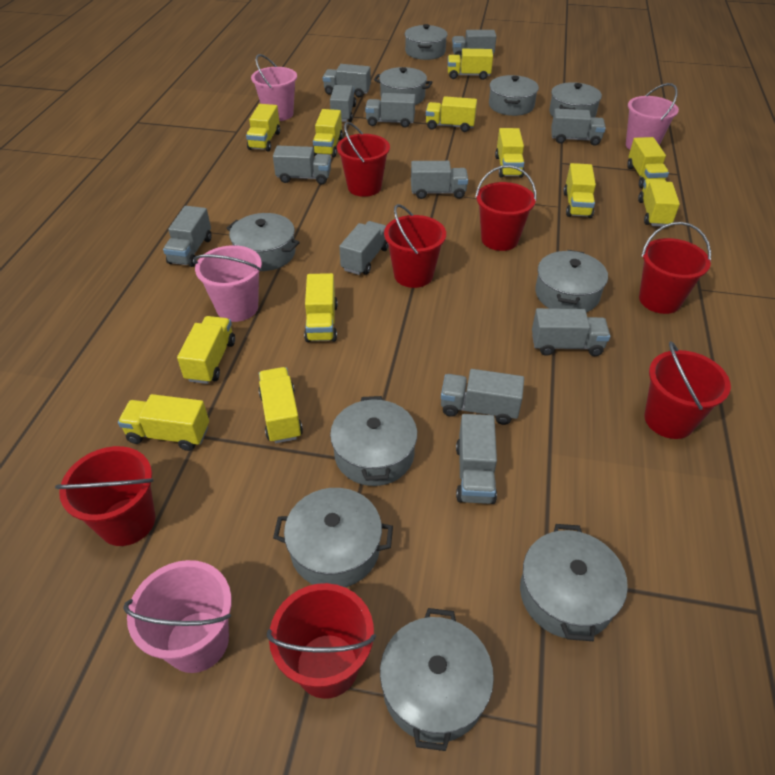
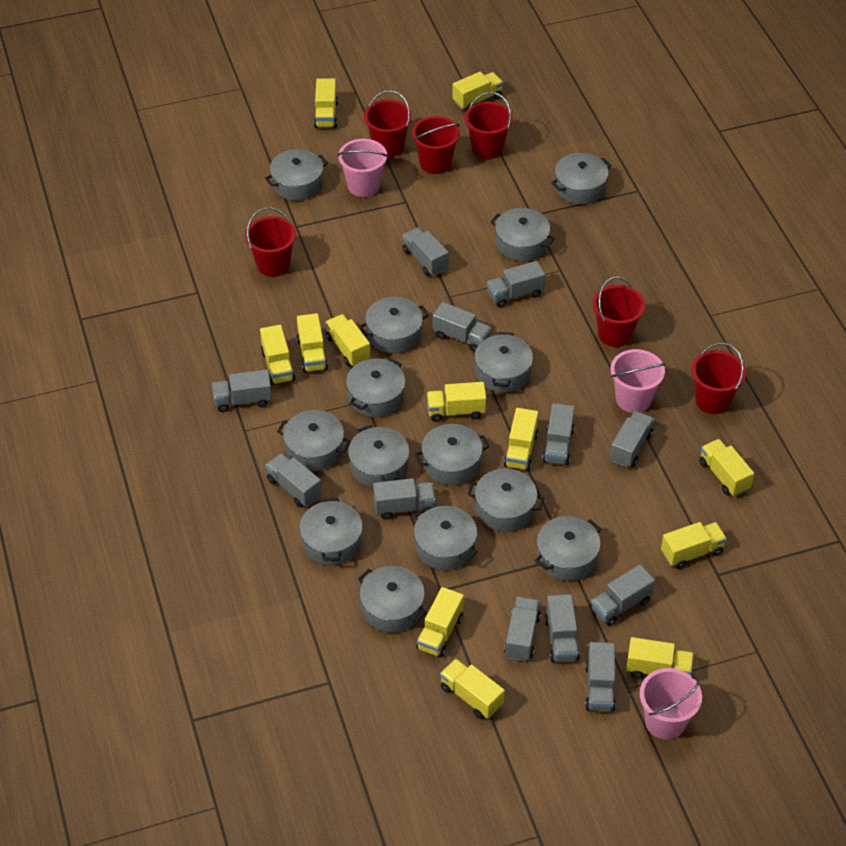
grey pot: 10 -> 14
pink bucket: 4 -> 3
red bucket: 7 -> 6

